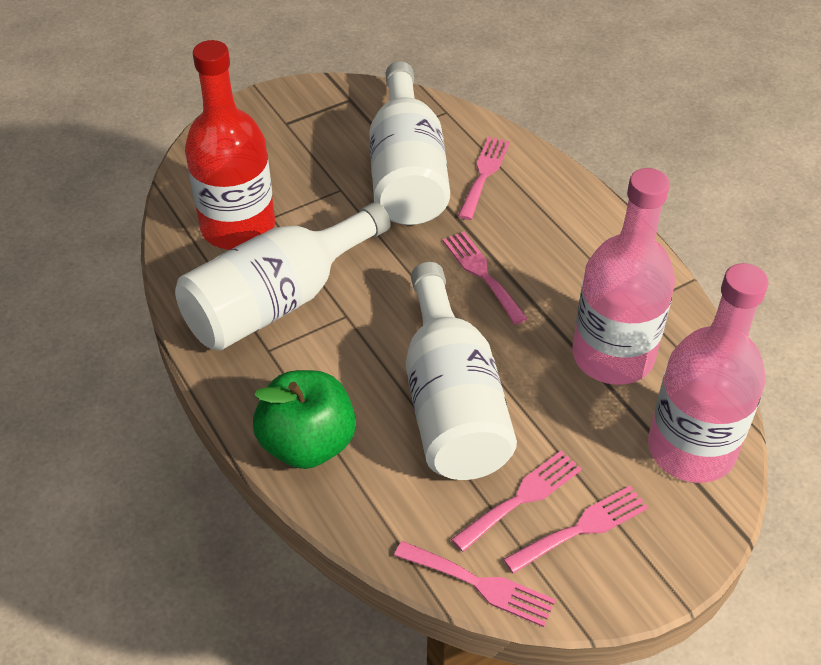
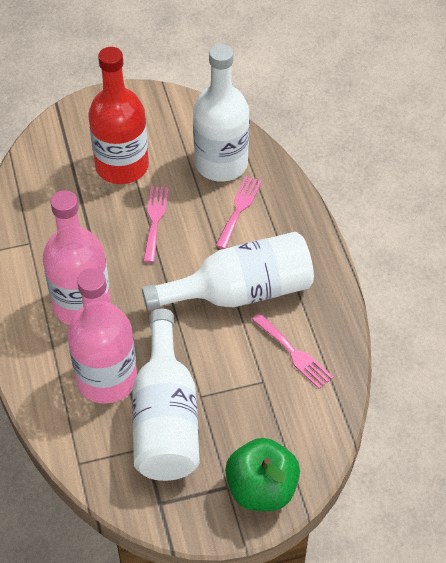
pink fork: 5 -> 3

